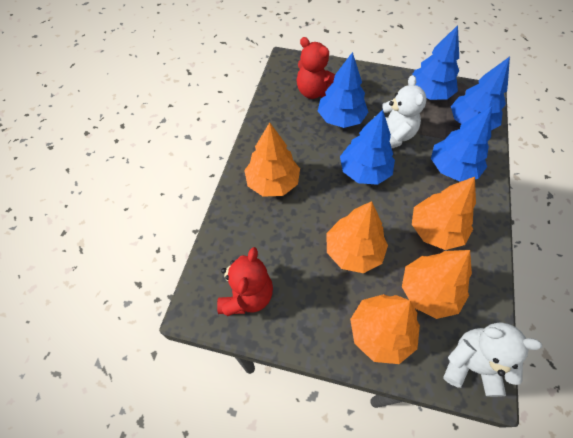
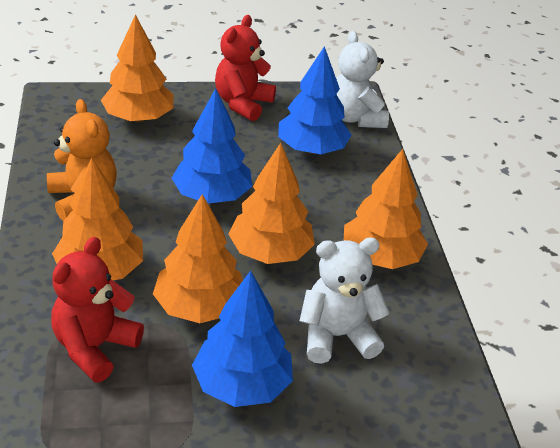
blue tree: 5 -> 3
orange teddy bear: 0 -> 1

